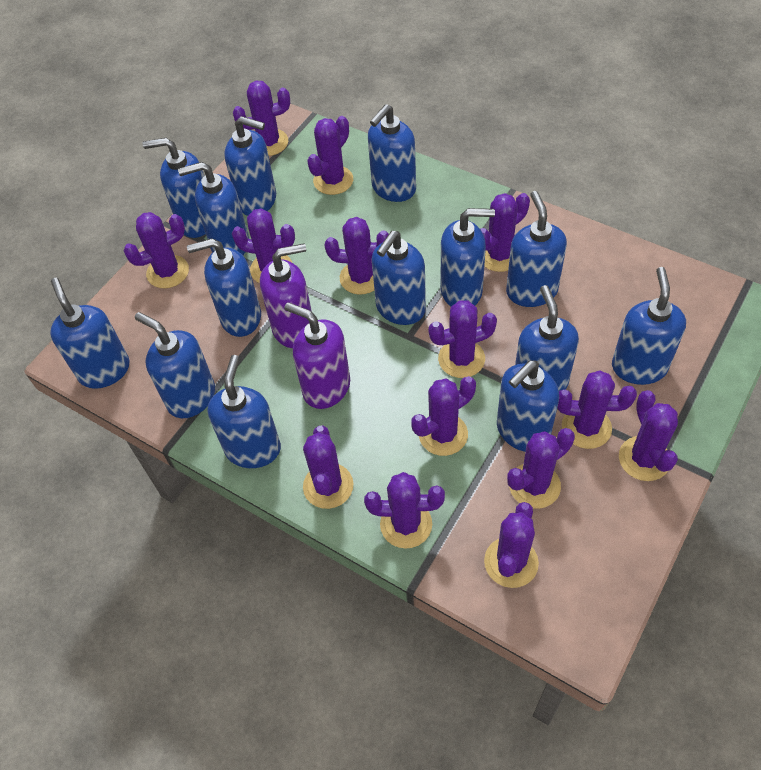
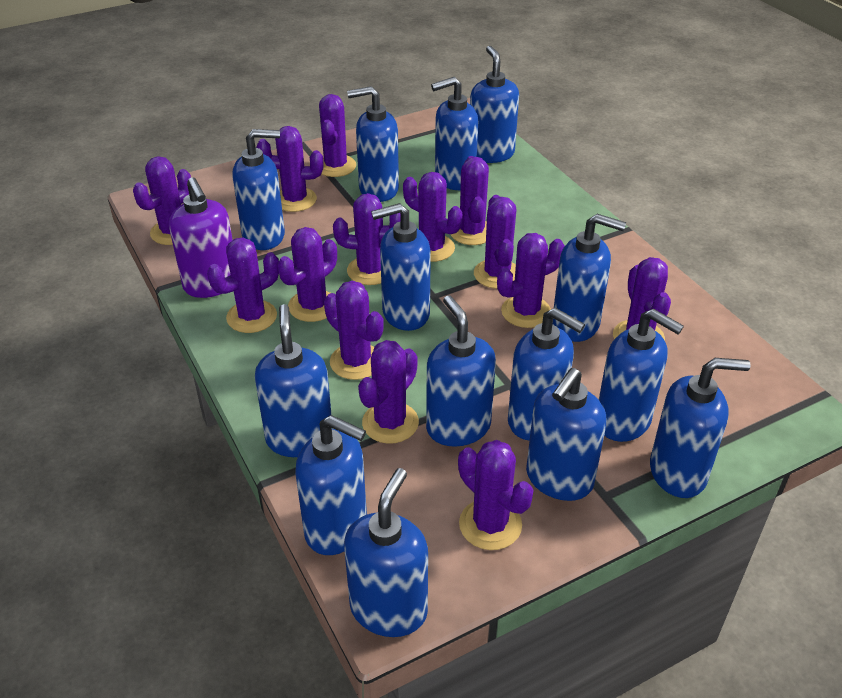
purple soap dispenser: 2 -> 1

